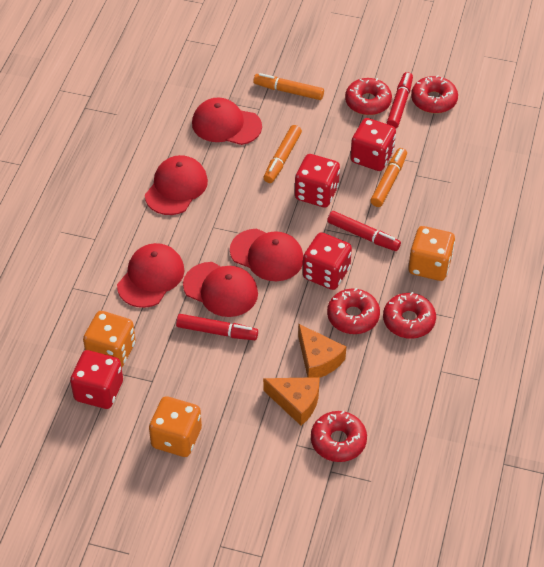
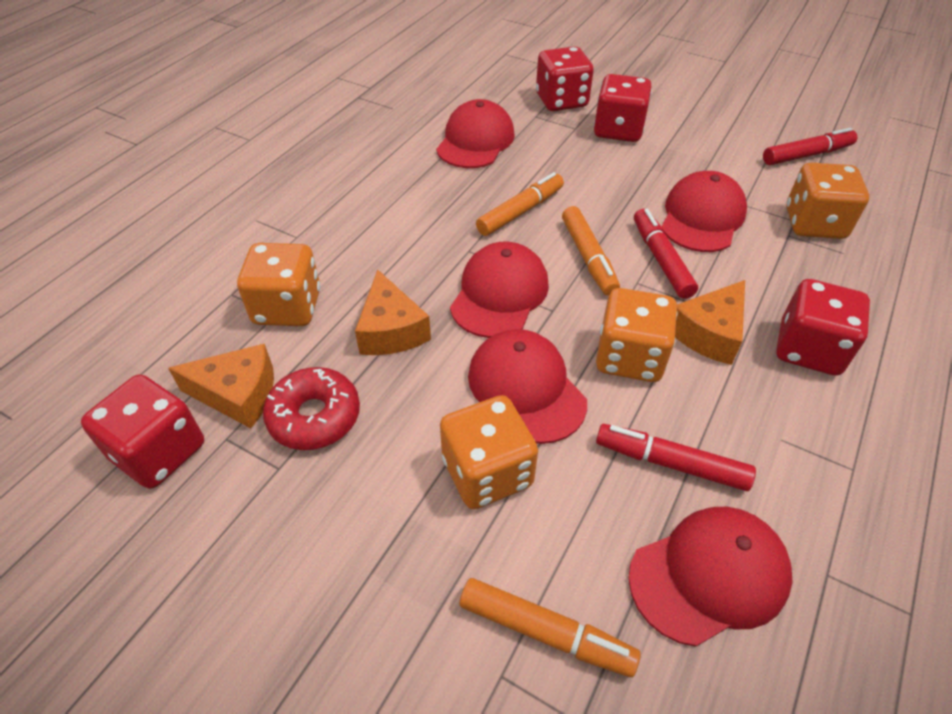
orange cheese: 2 -> 3
orange dice: 3 -> 4
red donut: 5 -> 1

